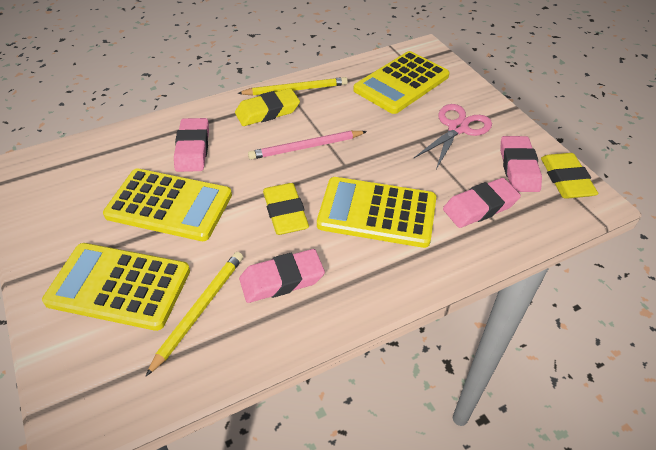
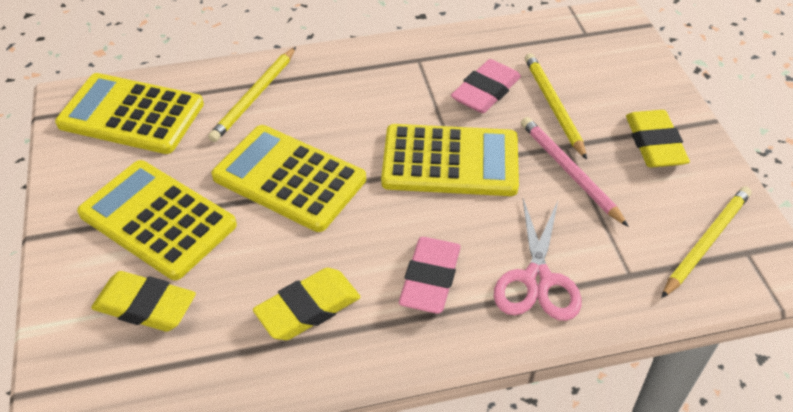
pink eraser: 4 -> 2
yellow pencil: 2 -> 3

